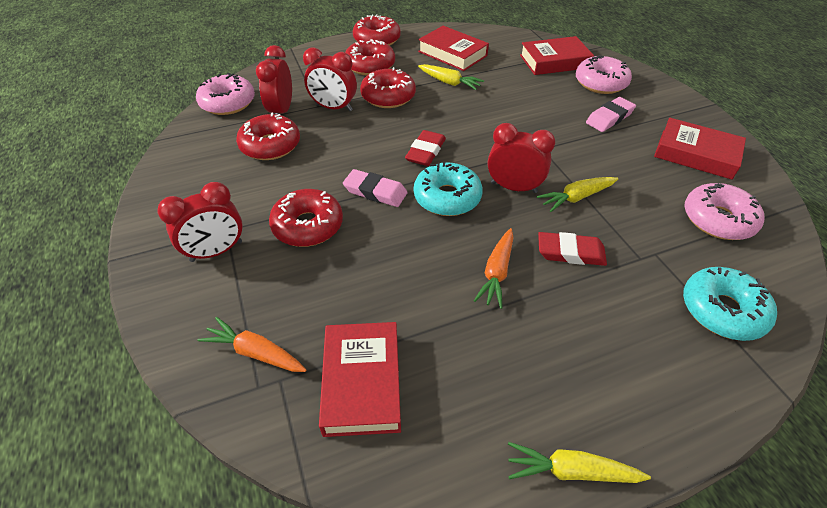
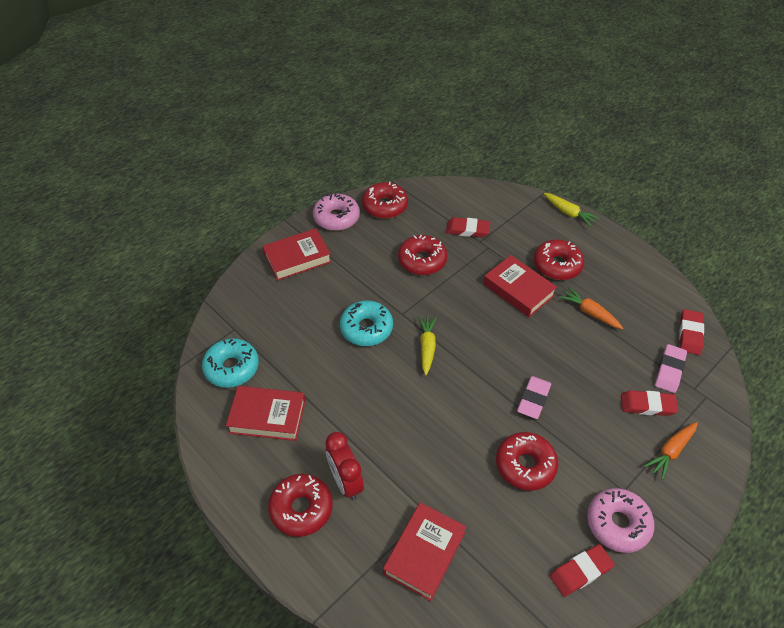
pink donut: 3 -> 2
red clock: 4 -> 1
red eraser: 2 -> 4
yellow carrot: 3 -> 2

